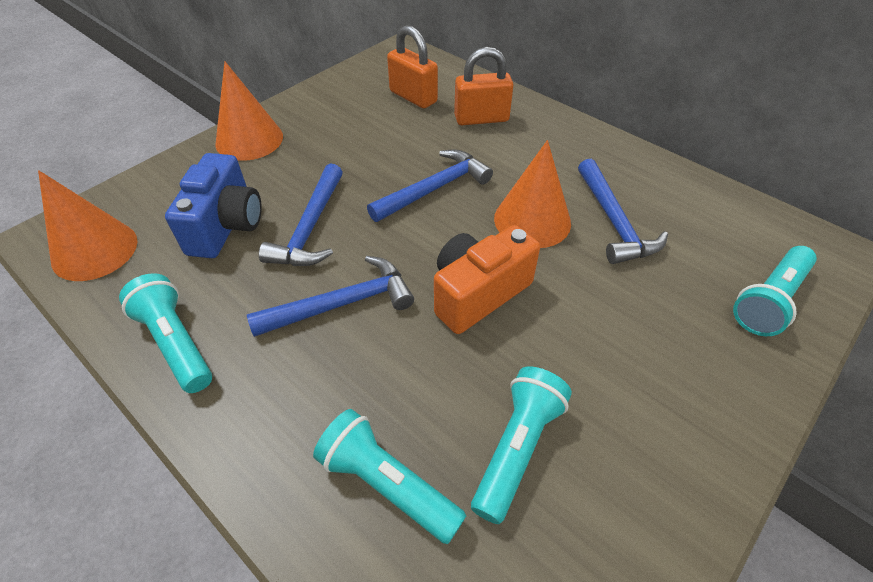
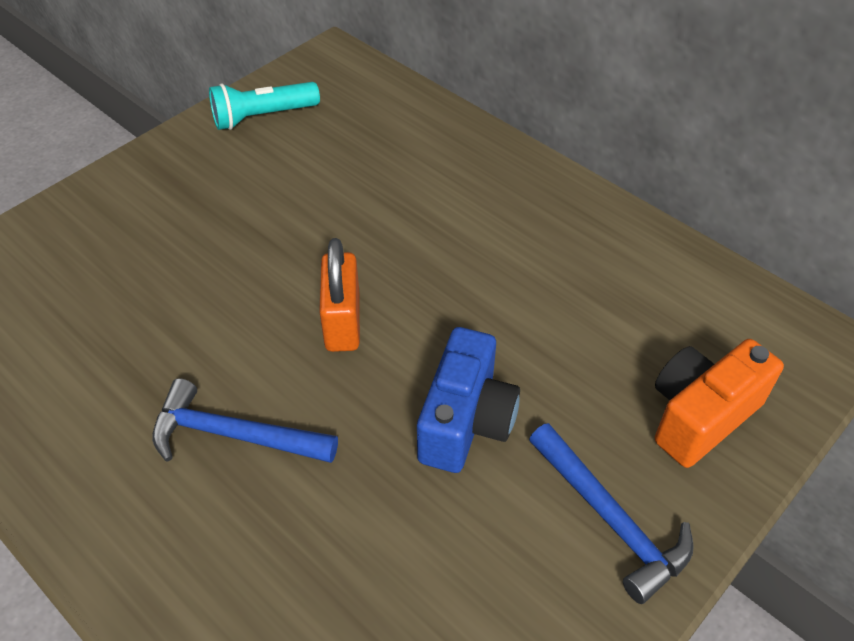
blue hammer: 4 -> 2
orange cone: 3 -> 0
orange padlock: 2 -> 1
turquoise flashlight: 4 -> 1

